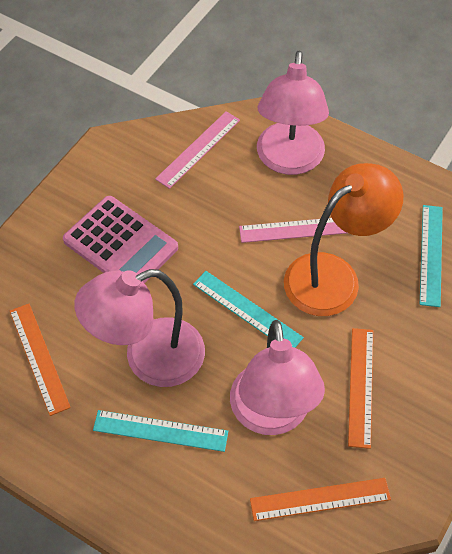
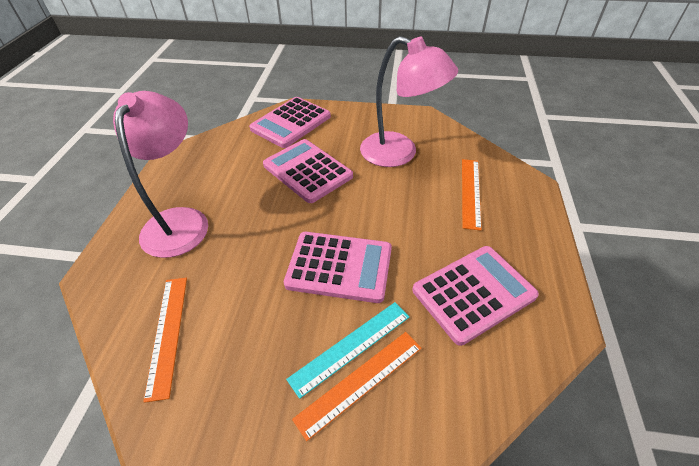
orange lamp: 1 -> 0
pink calculator: 1 -> 4
pink lamp: 3 -> 2
pink ruler: 2 -> 0
turquoise ruler: 3 -> 1

